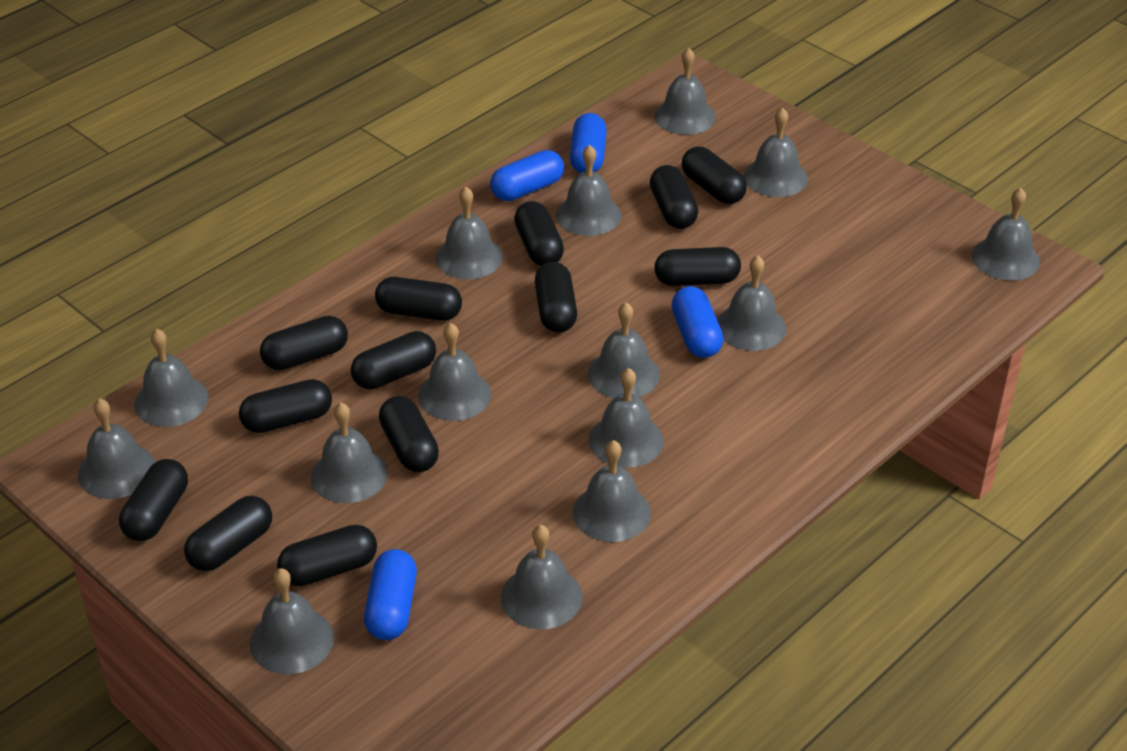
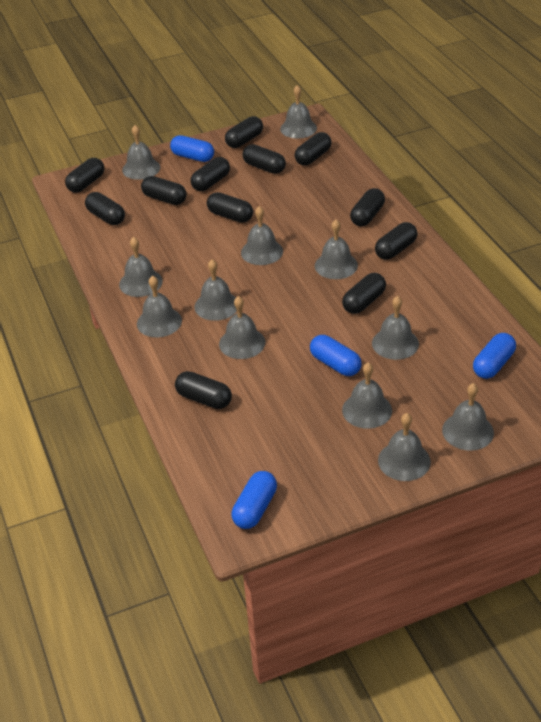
black capsule: 13 -> 12
grey bell: 15 -> 12

